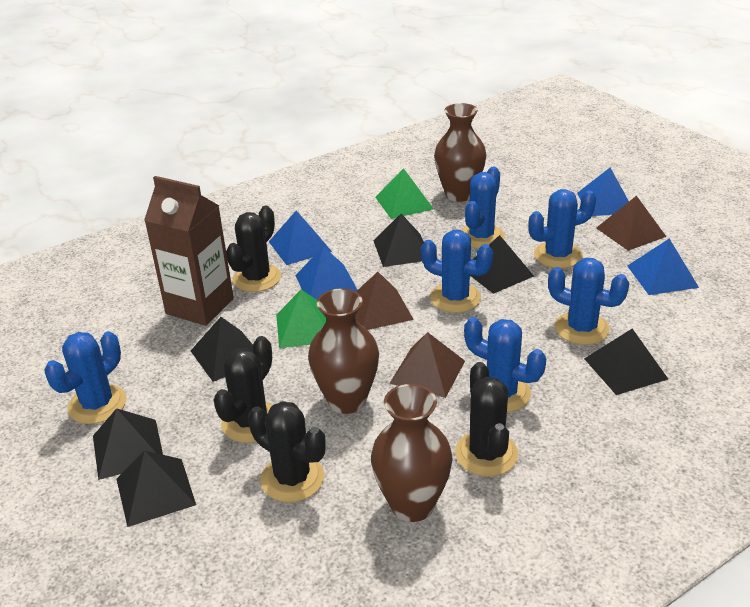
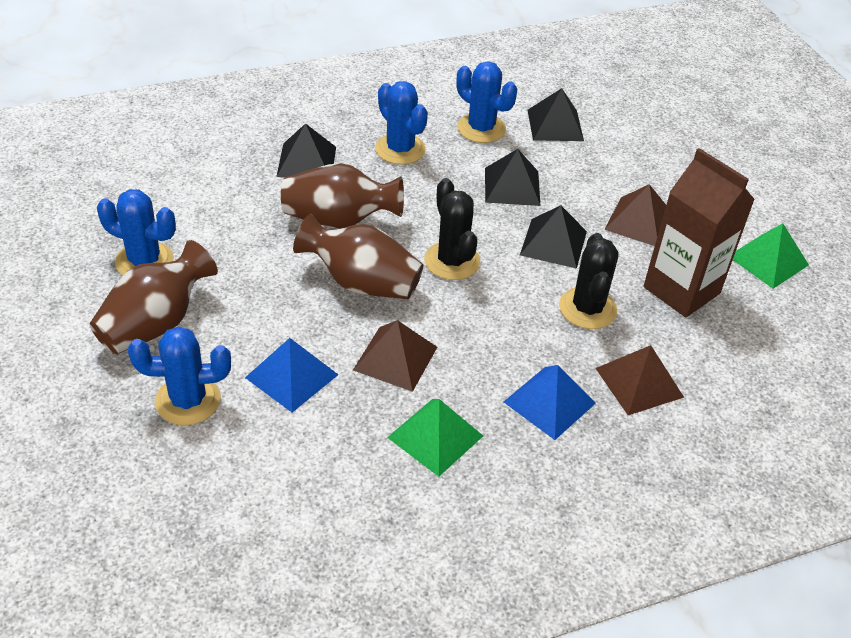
black cactus: 4 -> 2
black pyramid: 6 -> 4
blue cactus: 6 -> 4
blue pyramid: 4 -> 2

